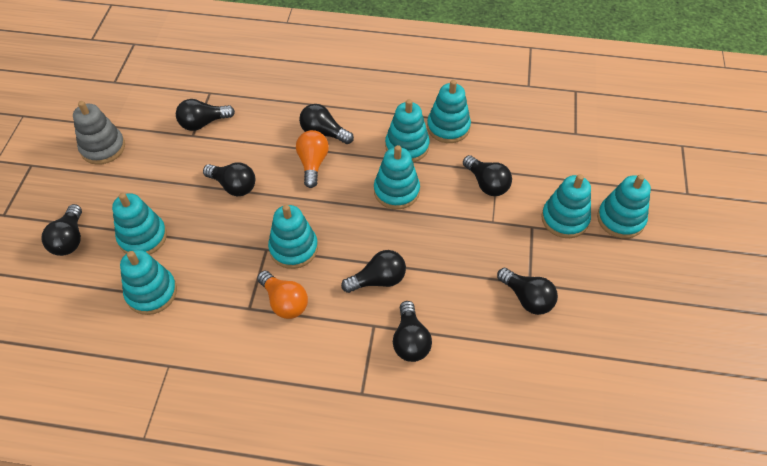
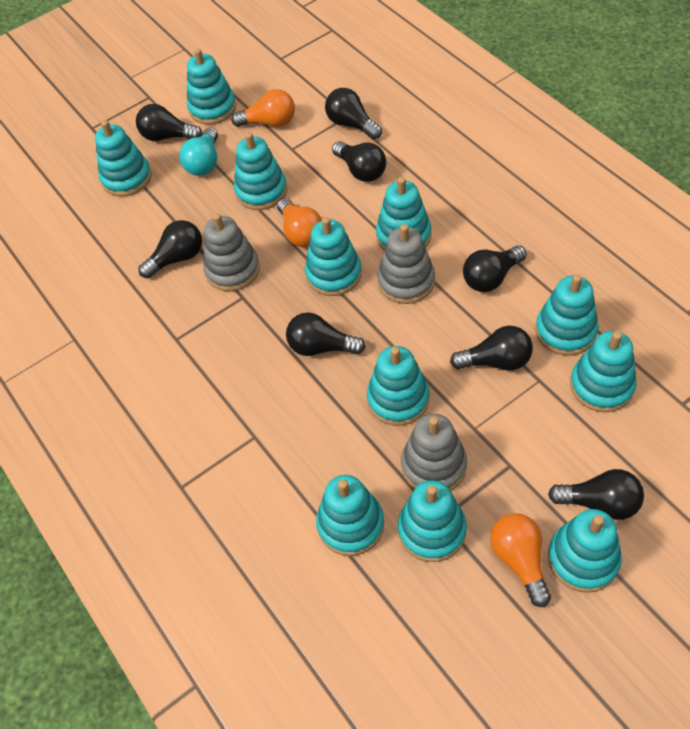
grey stacking toy: 1 -> 3
orange light bulb: 2 -> 3
turquoise light bulb: 0 -> 1
turquoise stacking toy: 8 -> 11

